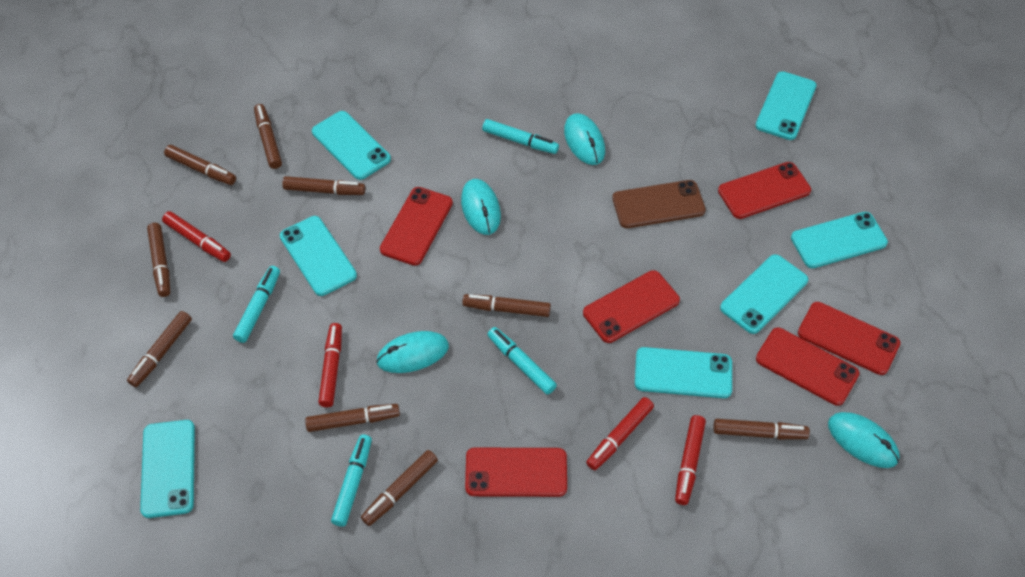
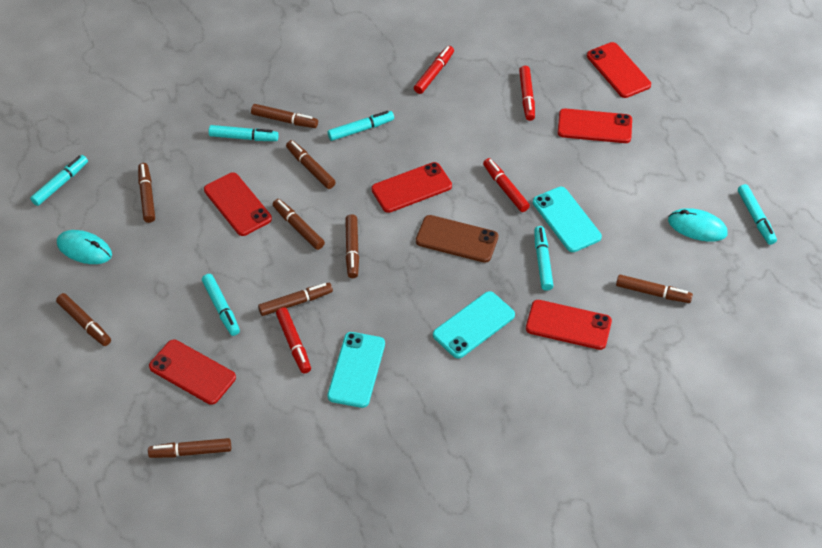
turquoise marker: 4 -> 6
turquoise mouse: 4 -> 2
turquoise phone: 7 -> 3

